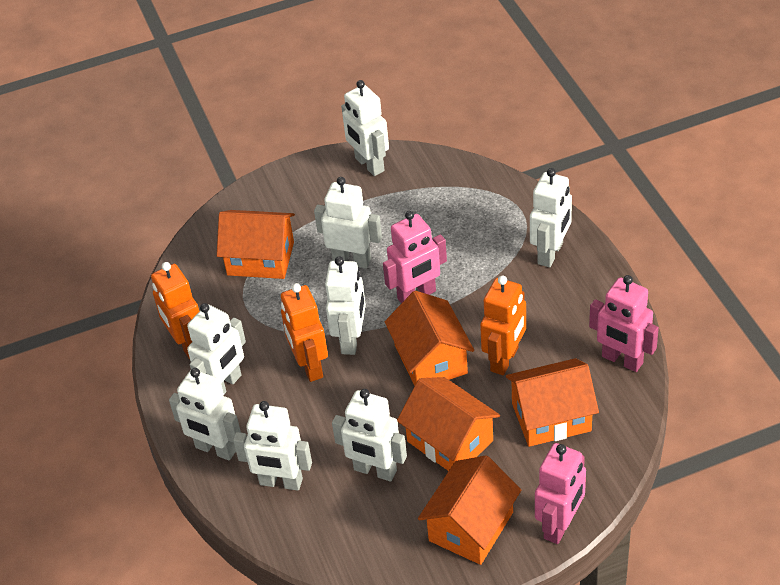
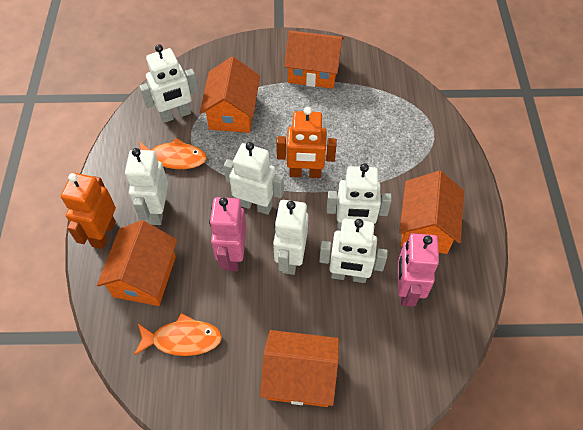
orange fish: 0 -> 2
orange robot: 3 -> 2
pink robot: 3 -> 2
white robot: 8 -> 6

